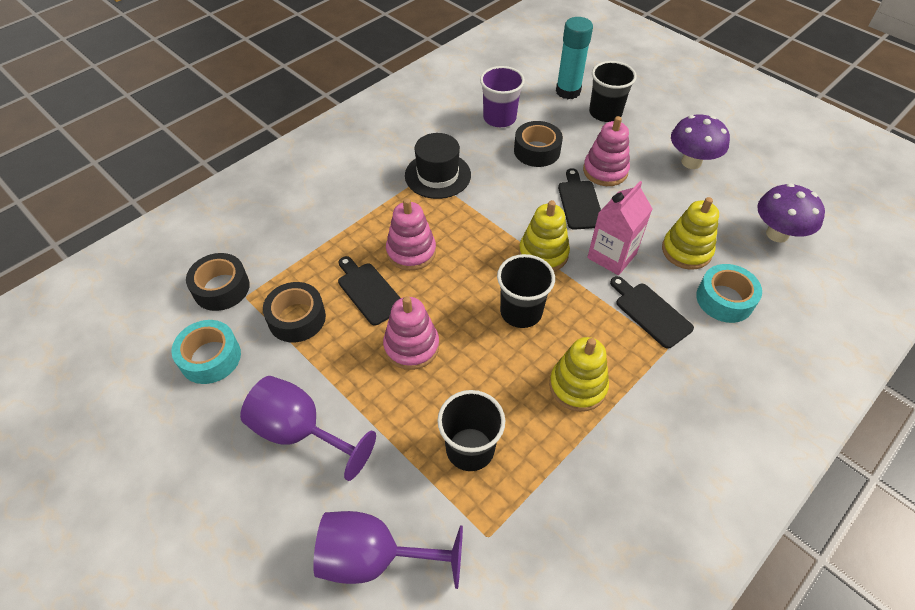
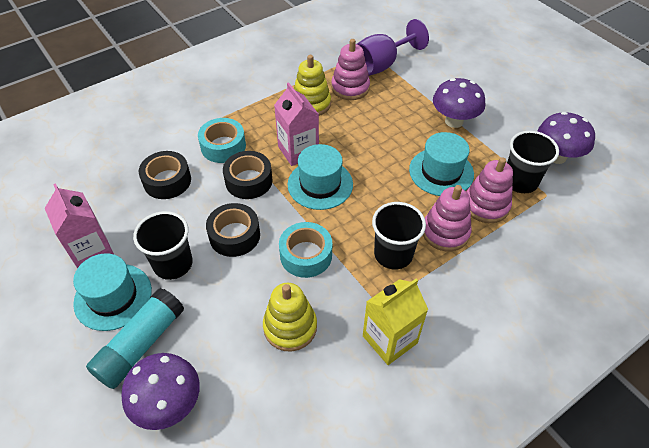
black cutting board: 3 -> 0
black hat: 1 -> 0
pink carton: 1 -> 2
purple cup: 1 -> 0
purple goblet: 2 -> 1
purple mushroom: 2 -> 3
turquoise hat: 0 -> 3
yellow carton: 0 -> 1
yellow stacking toy: 3 -> 2

